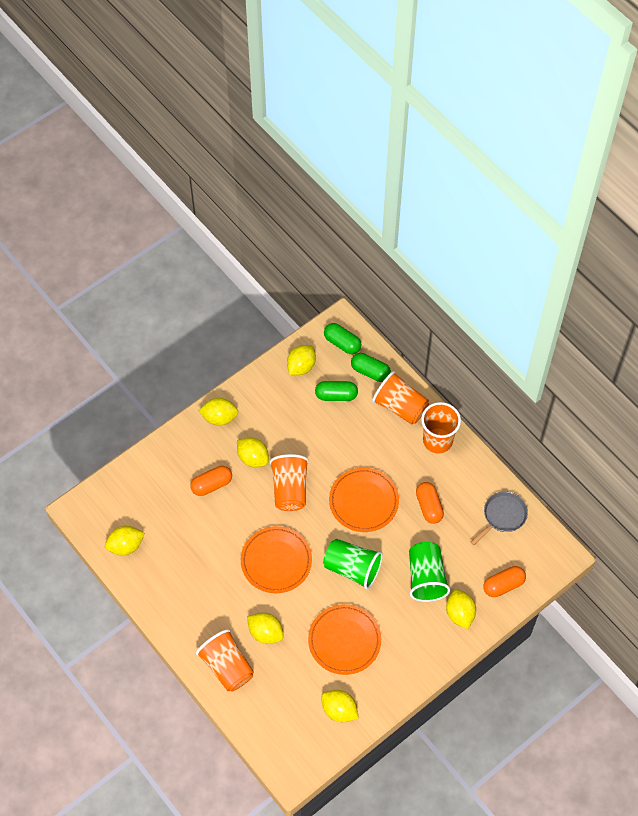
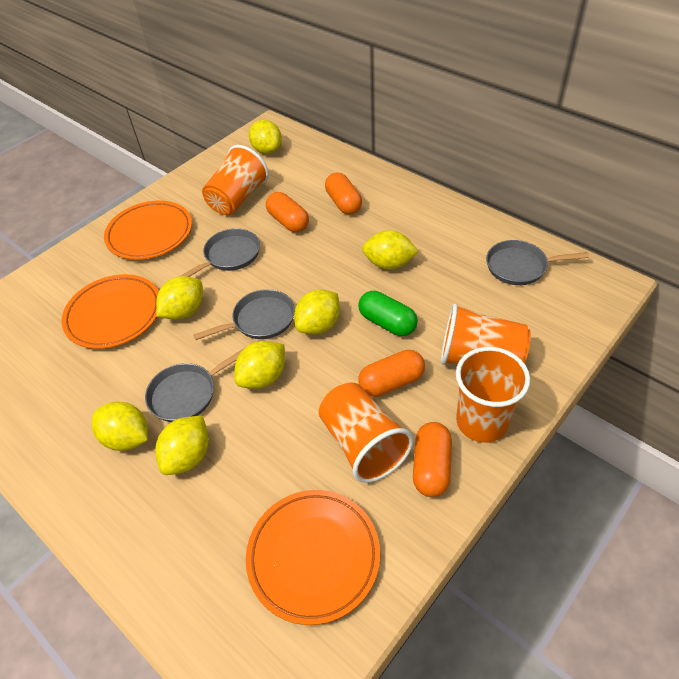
green capsule: 3 -> 1
green cup: 2 -> 0
grey pan: 1 -> 4
orange capsule: 3 -> 4

